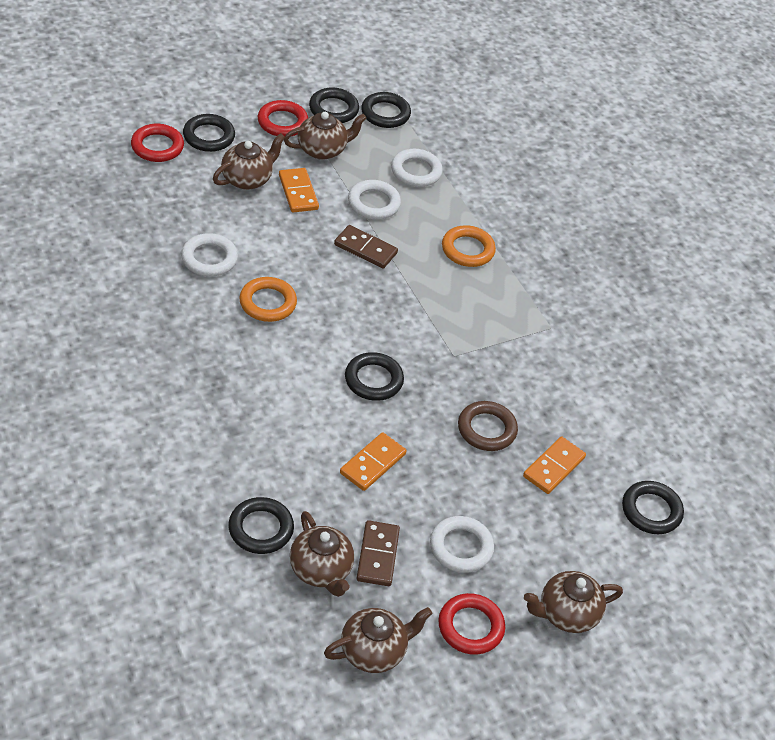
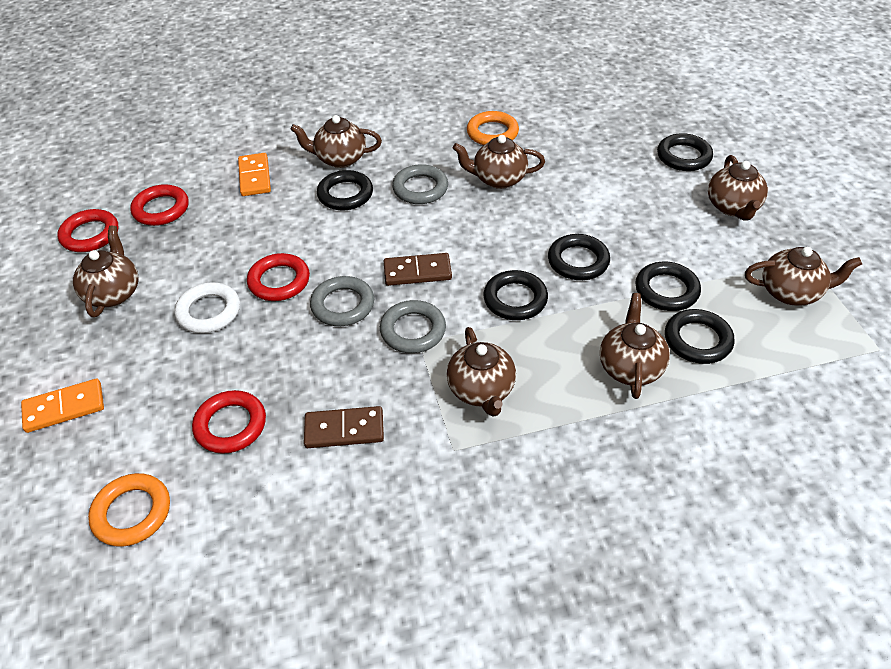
brown ring: 1 -> 0
brown teapot: 5 -> 7
grey ring: 0 -> 3
orange domino: 3 -> 2
red ring: 3 -> 4
white ring: 4 -> 1

